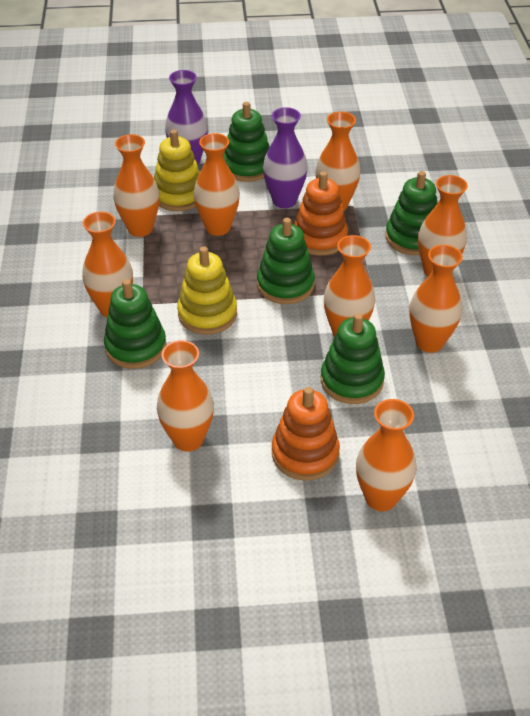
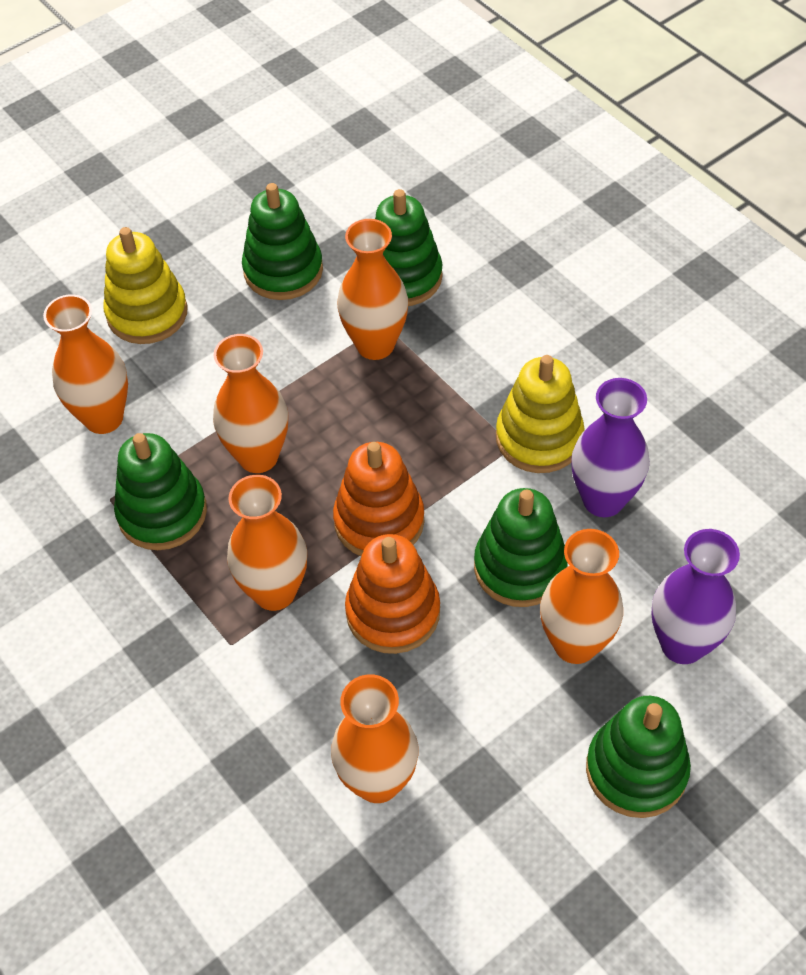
orange vase: 9 -> 6

